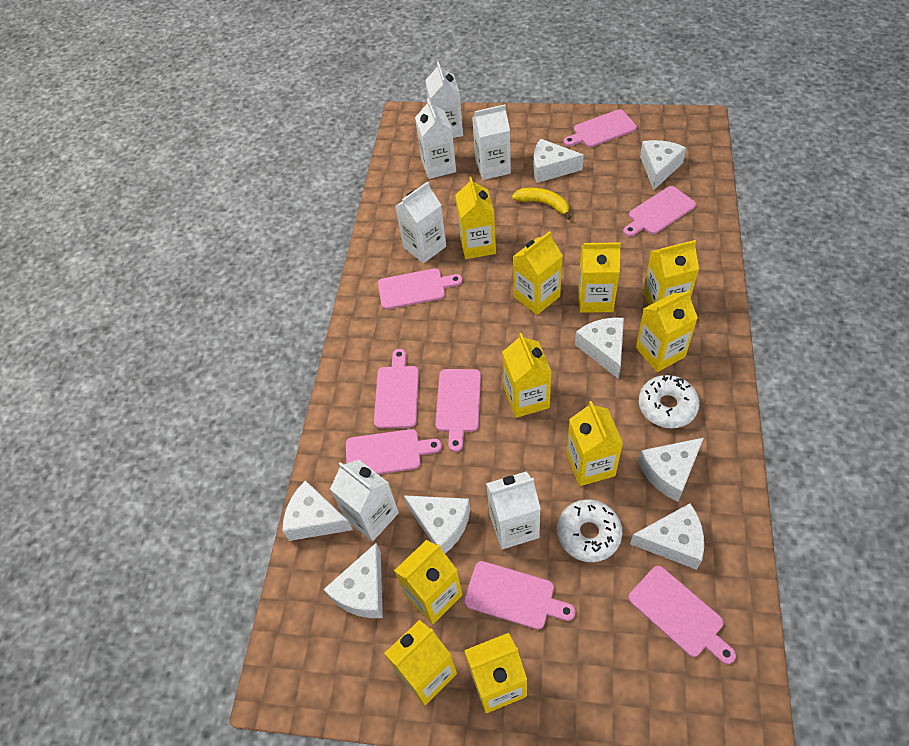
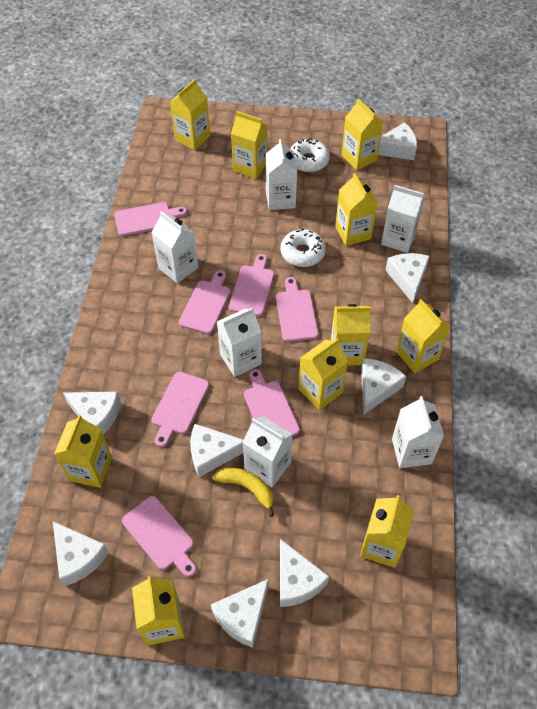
pink cutting board: 8 -> 7

